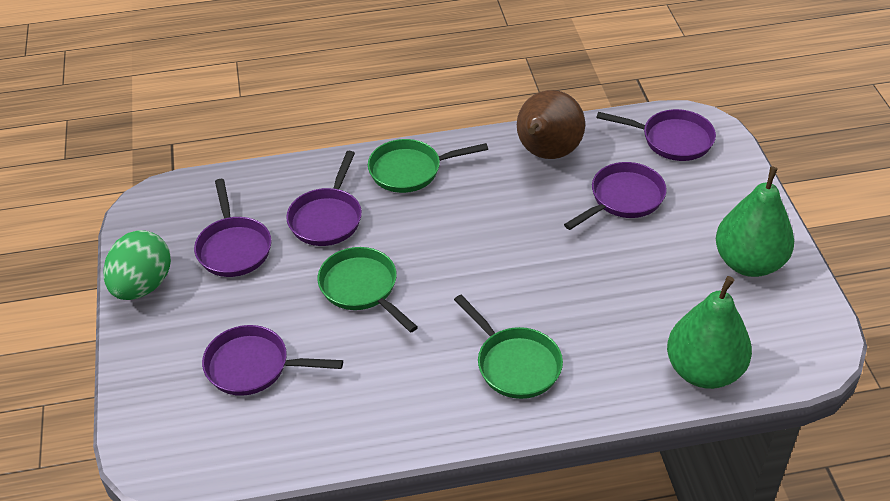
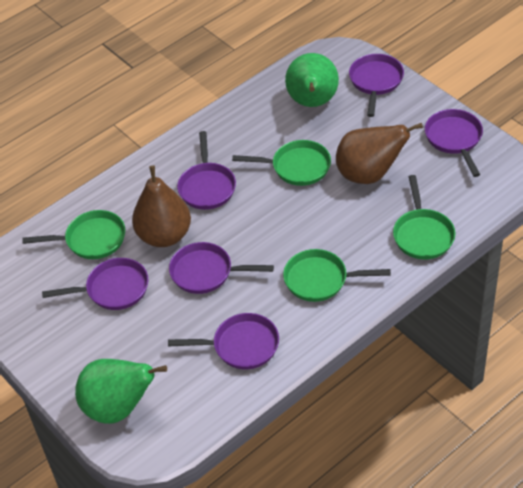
brown pear: 1 -> 2
green egg: 1 -> 0
green pan: 3 -> 4
purple pan: 5 -> 6

